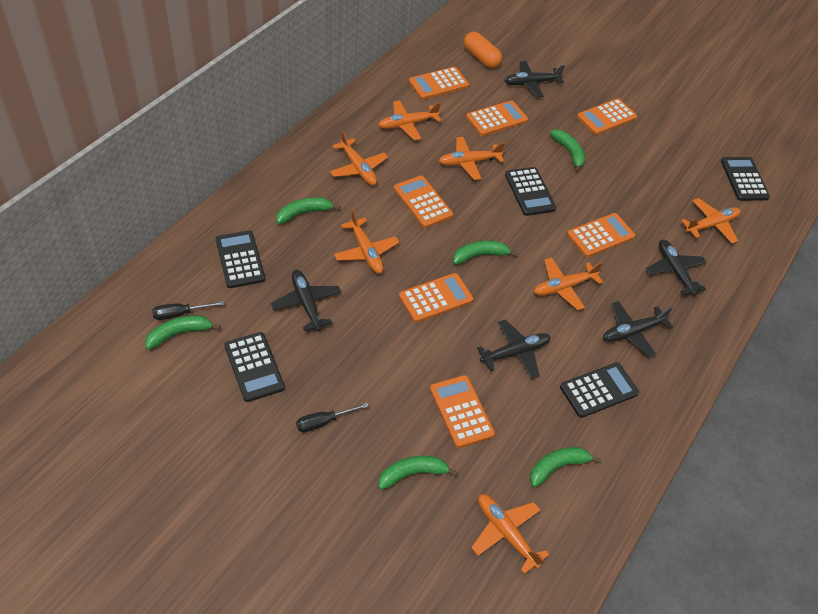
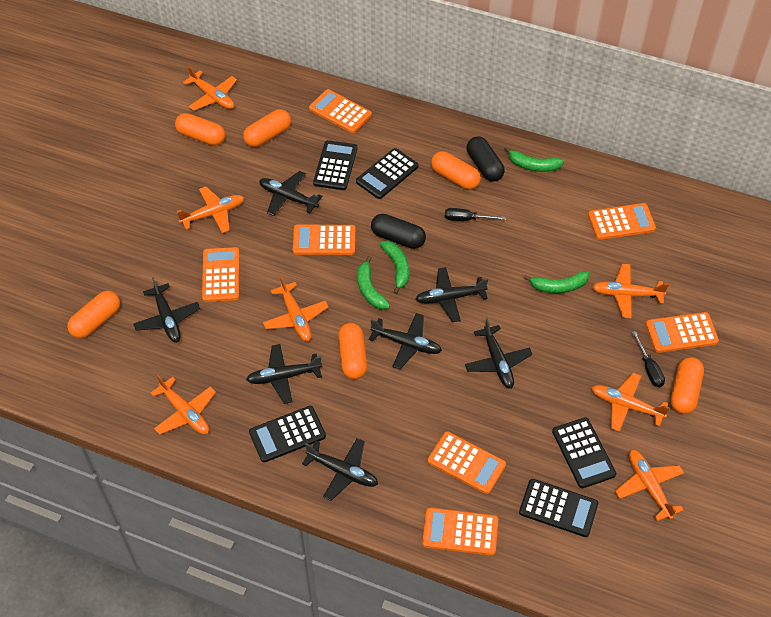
black capsule: 0 -> 2
black plane: 5 -> 7
green banana: 6 -> 4
orange capsule: 1 -> 6

